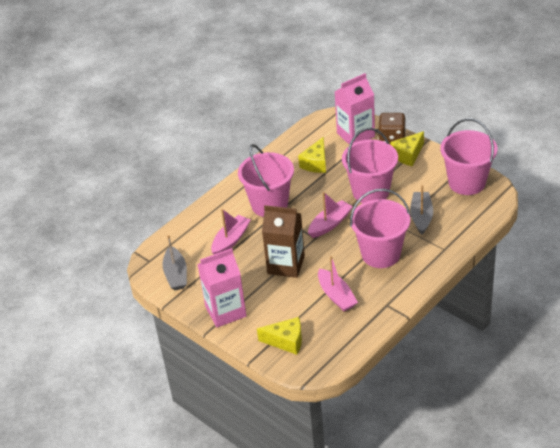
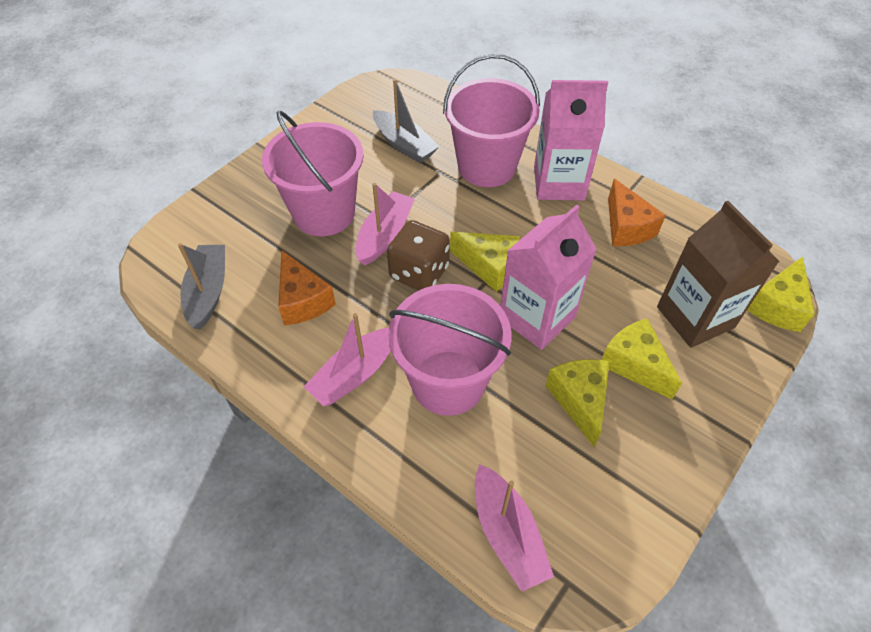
orange cheese: 0 -> 2
pink bucket: 4 -> 3
yellow cheese: 3 -> 4

